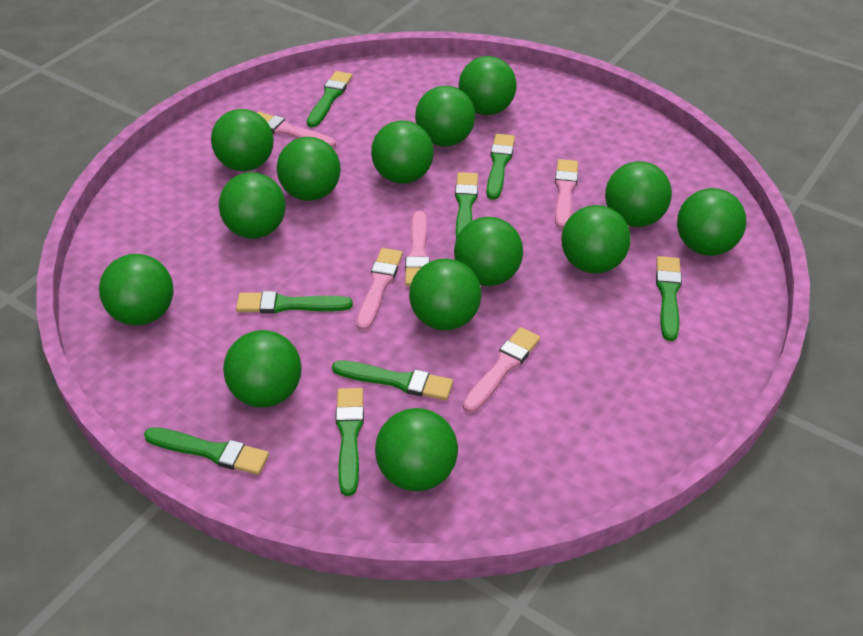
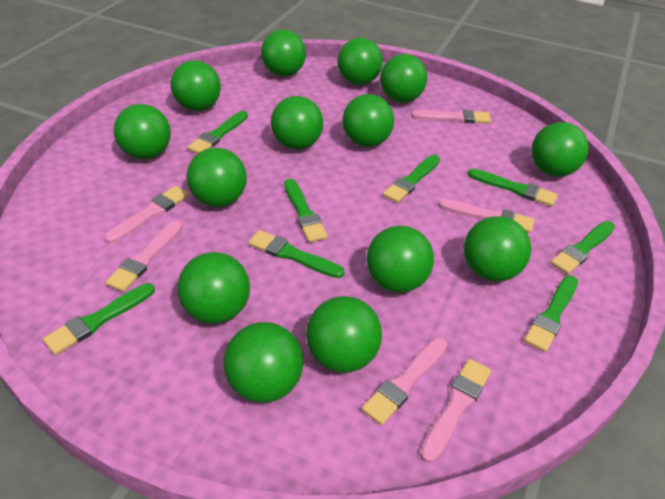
pink brush: 5 -> 6

